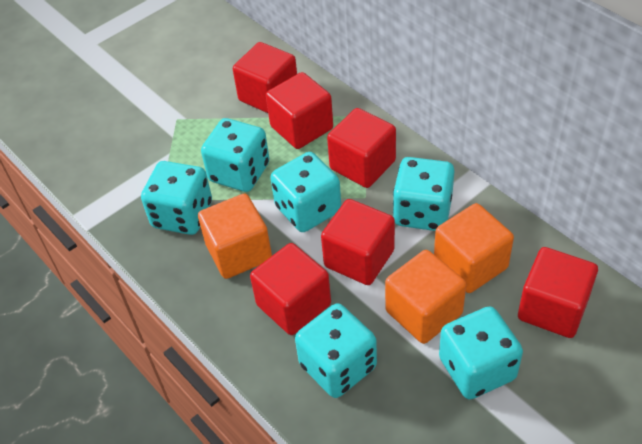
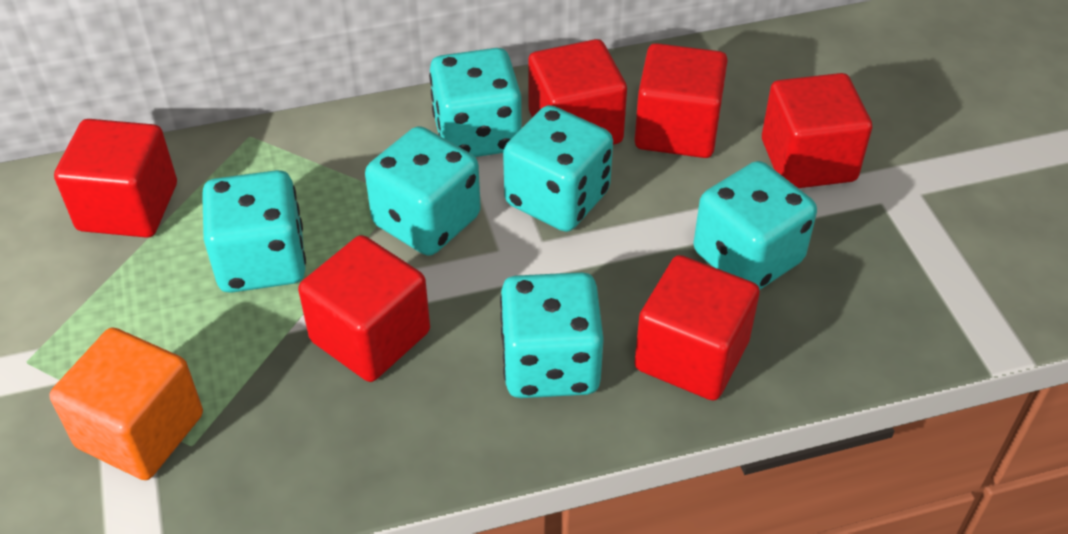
orange cube: 3 -> 1

